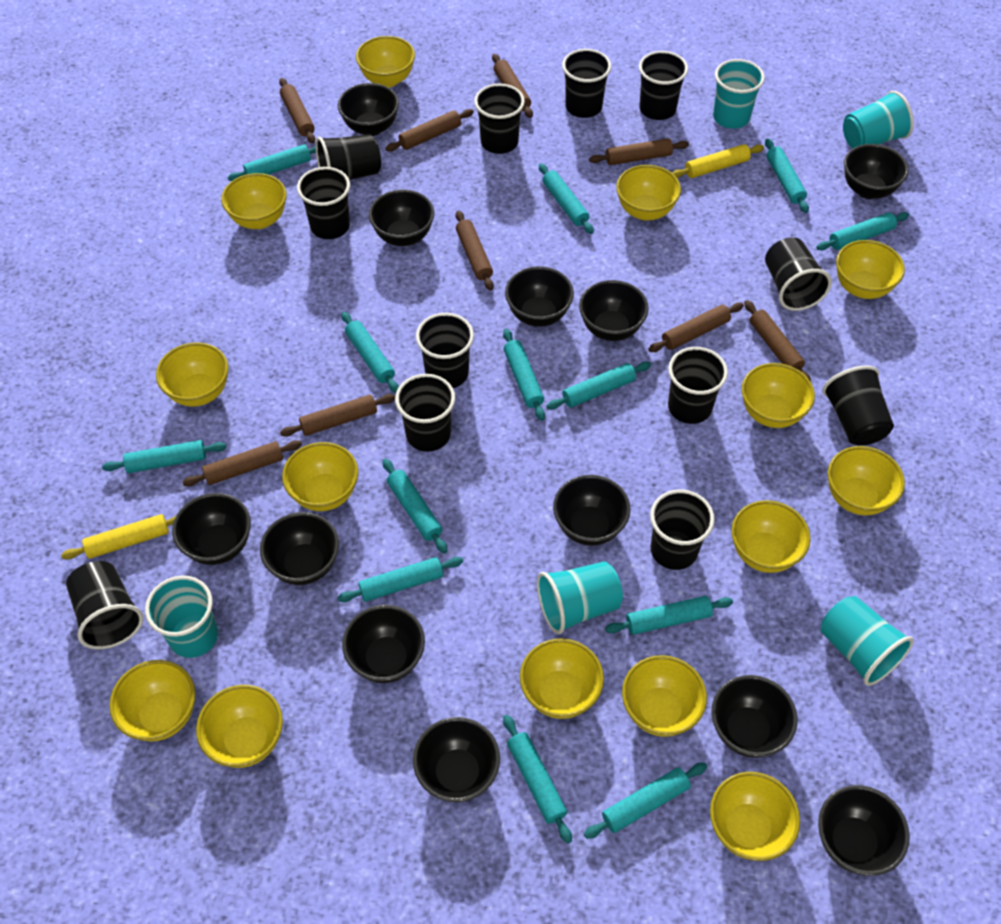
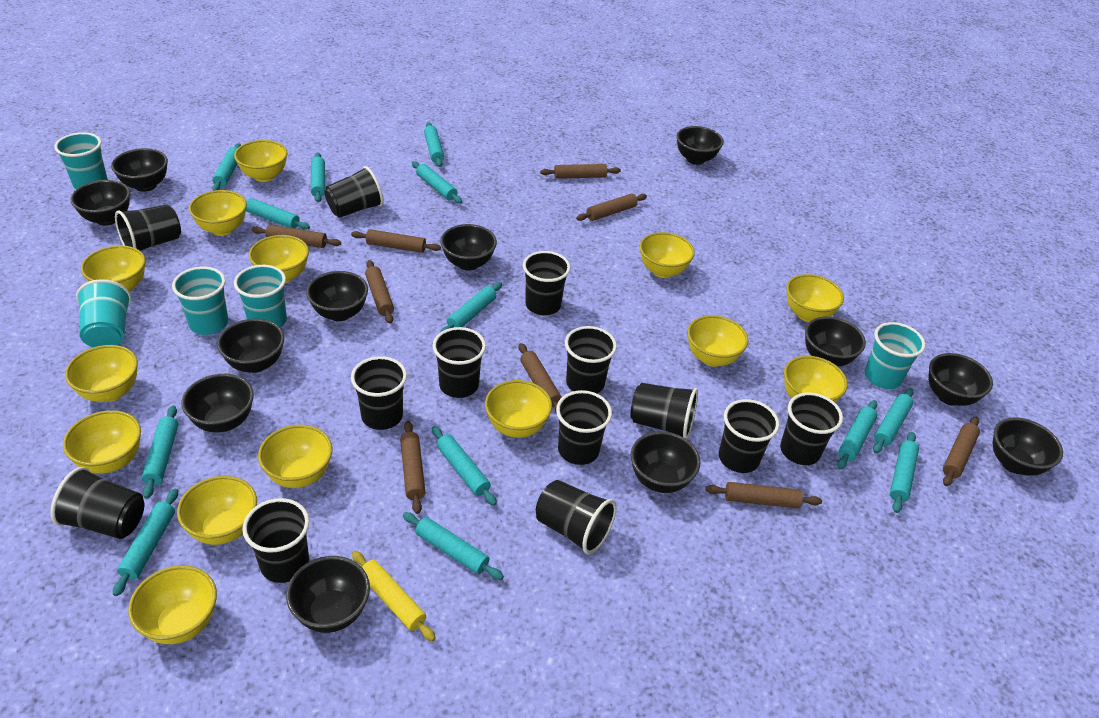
black cup: 12 -> 13
yellow rolling pin: 2 -> 1

